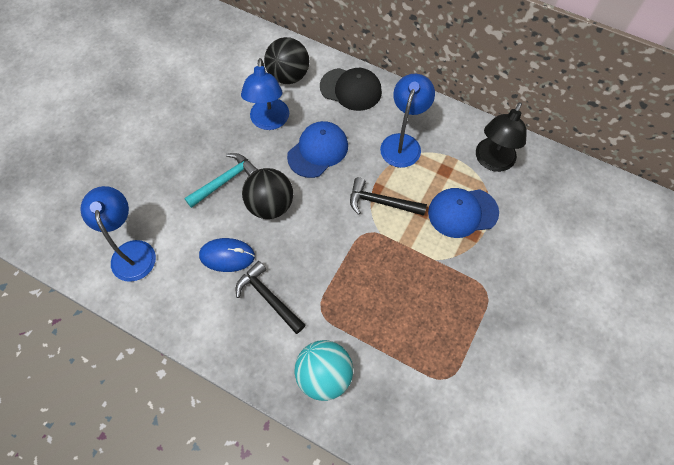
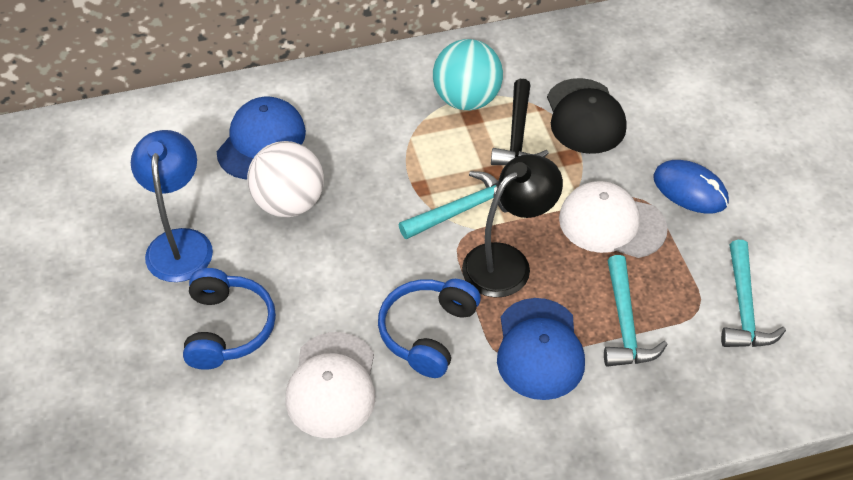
black ball: 2 -> 0
black hammer: 2 -> 1
blue headphones: 0 -> 2
blue lamp: 3 -> 1
turquoise hammer: 1 -> 3
white ball: 0 -> 1
white cap: 0 -> 2

